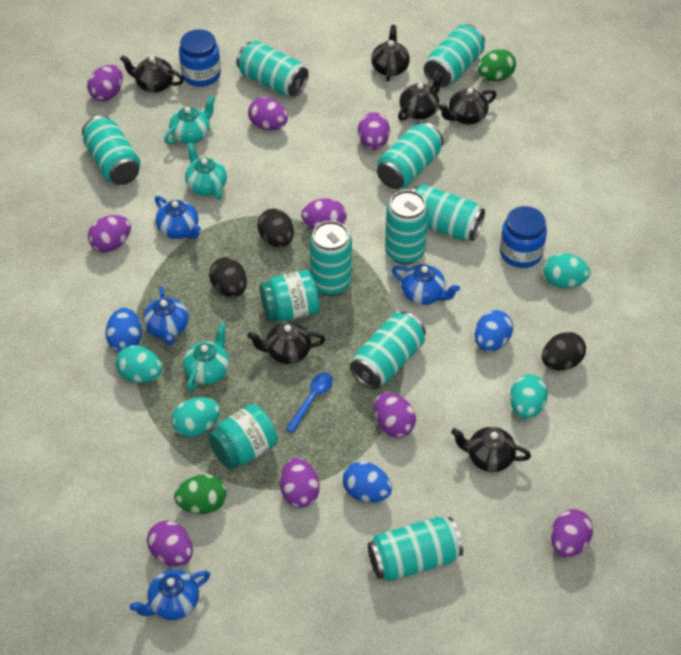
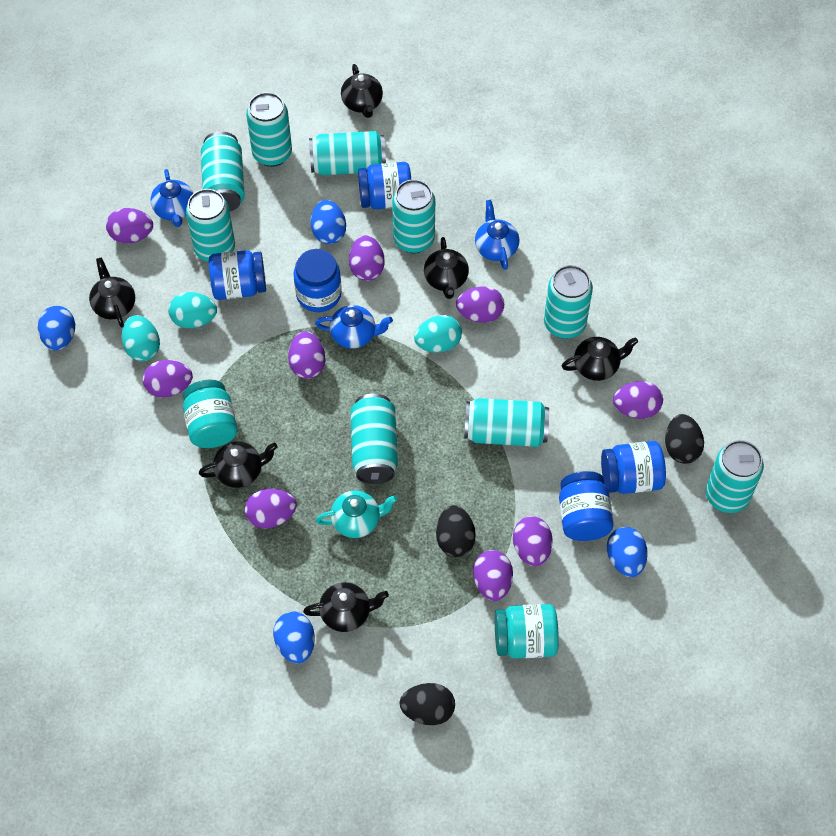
blue egg: 3 -> 4
blue jar: 2 -> 5
blue spoon: 1 -> 0
blue teapot: 4 -> 3
green egg: 2 -> 0
turquoise egg: 4 -> 3
turquoise teapot: 3 -> 1

